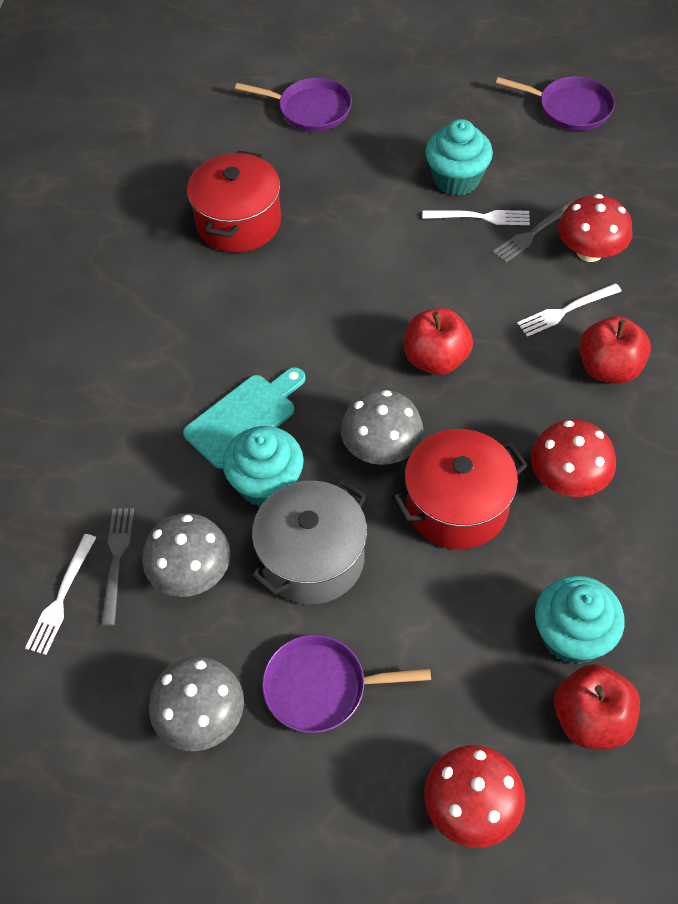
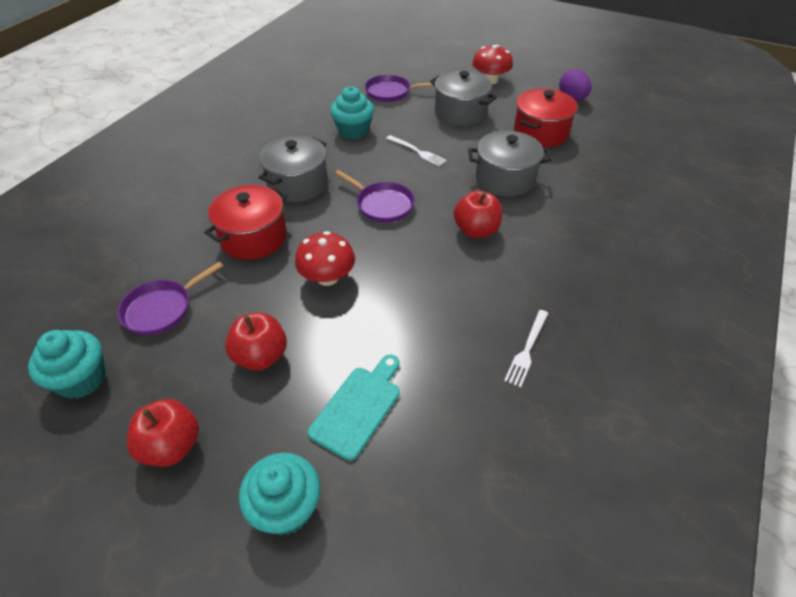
grey fork: 2 -> 0
grey mushroom: 3 -> 0
grey pot: 1 -> 3
purple egg: 0 -> 1
red mushroom: 3 -> 2
white fork: 3 -> 2

